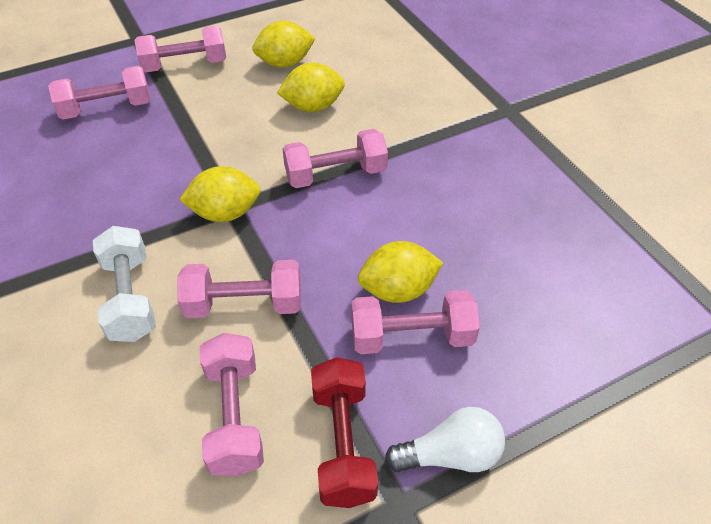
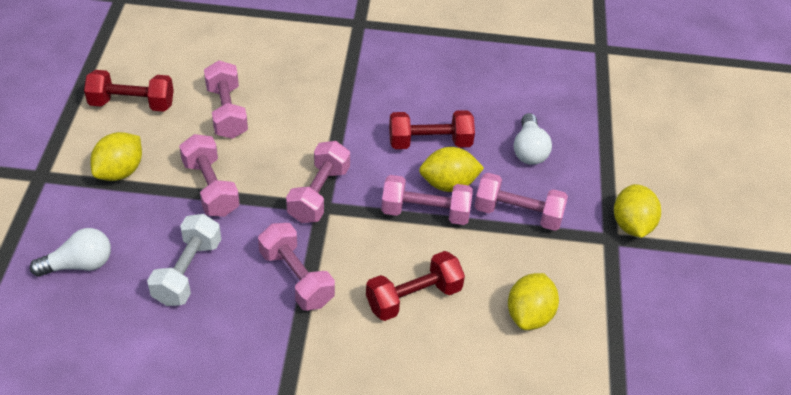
red dumbbell: 1 -> 3
white light bulb: 1 -> 2

